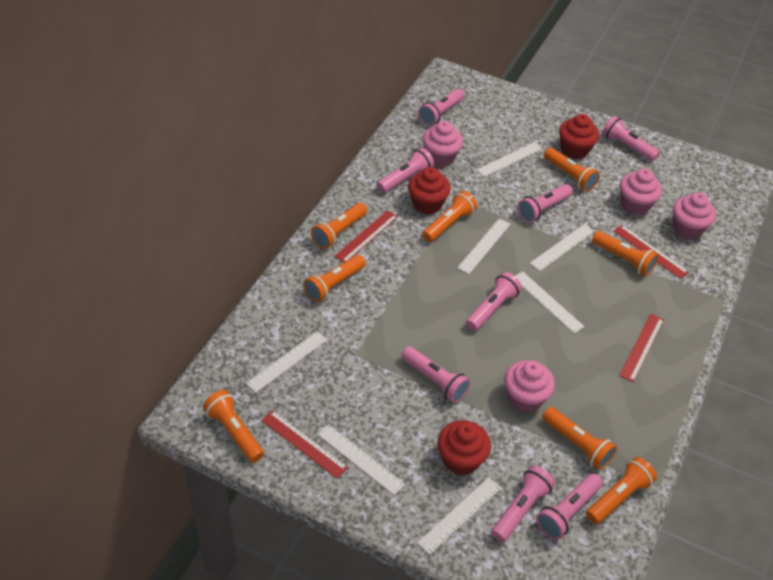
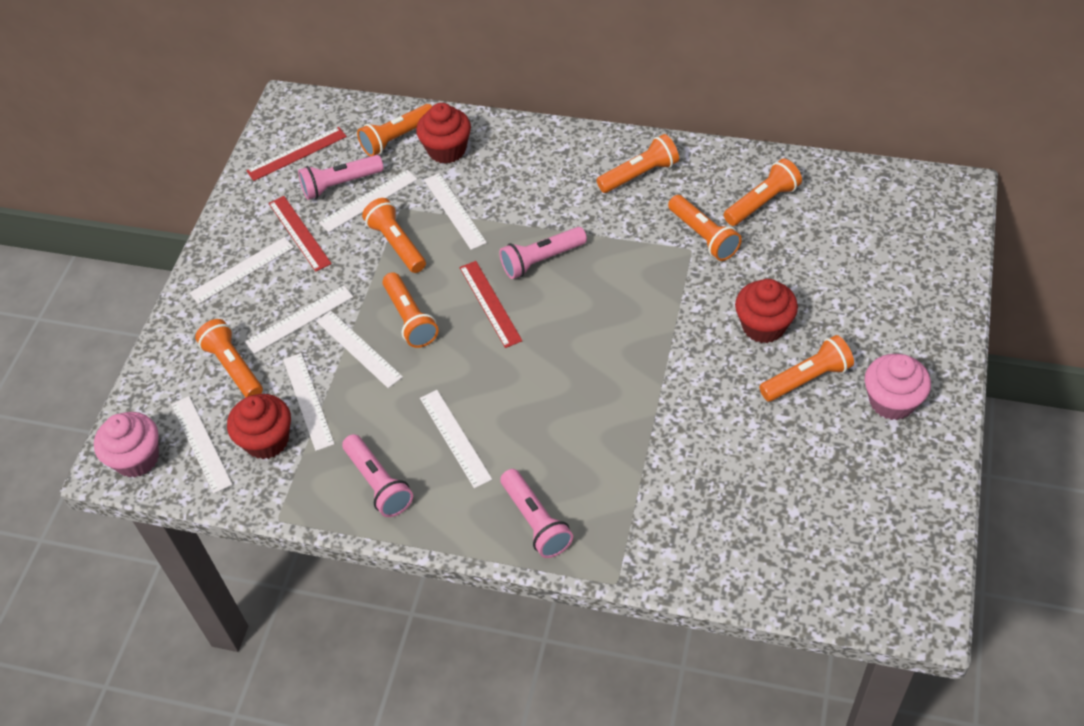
pink cupcake: 4 -> 2
pink flashlight: 8 -> 4
red ruler: 4 -> 3
white ruler: 7 -> 8

